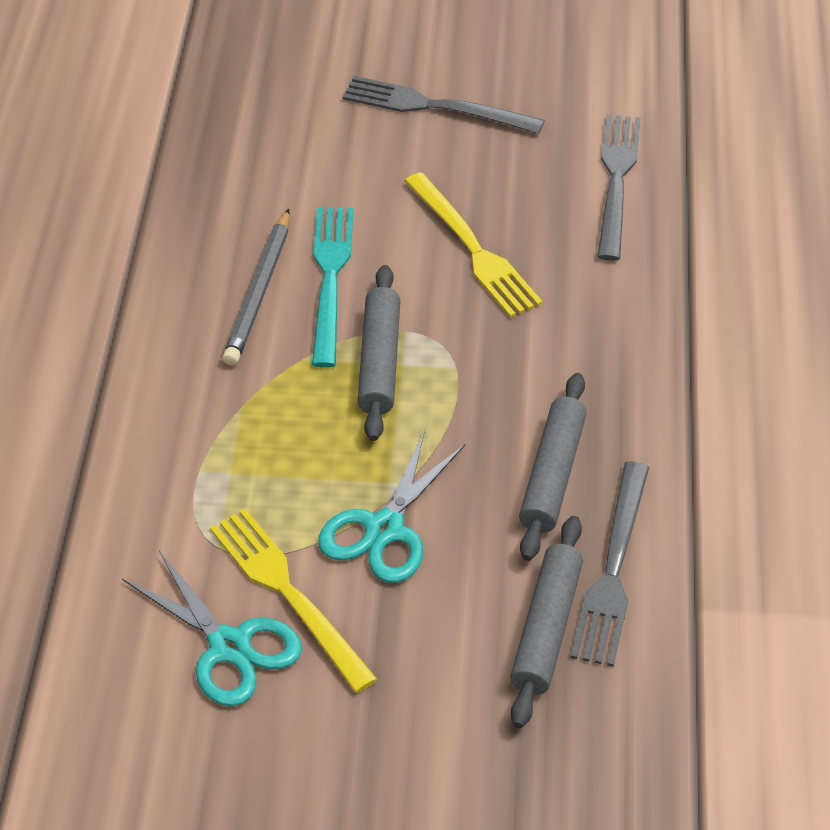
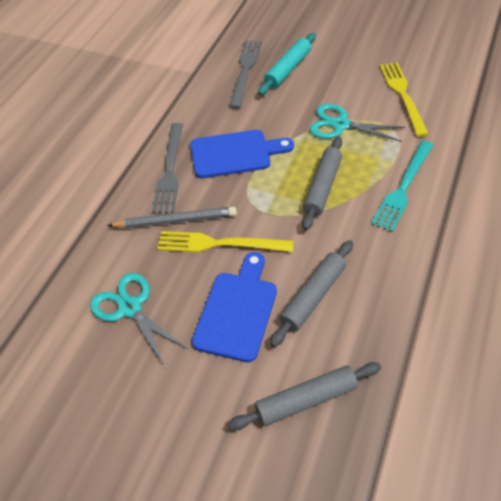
blue cutting board: 0 -> 2
grey fork: 3 -> 2
turquoise rolling pin: 0 -> 1

